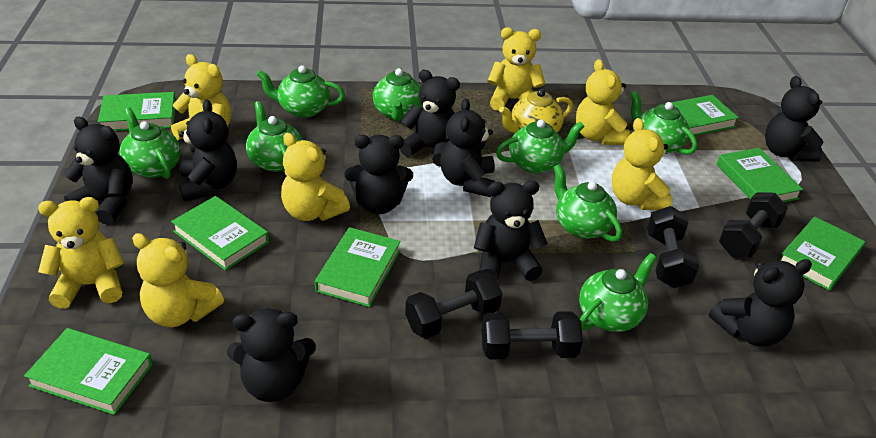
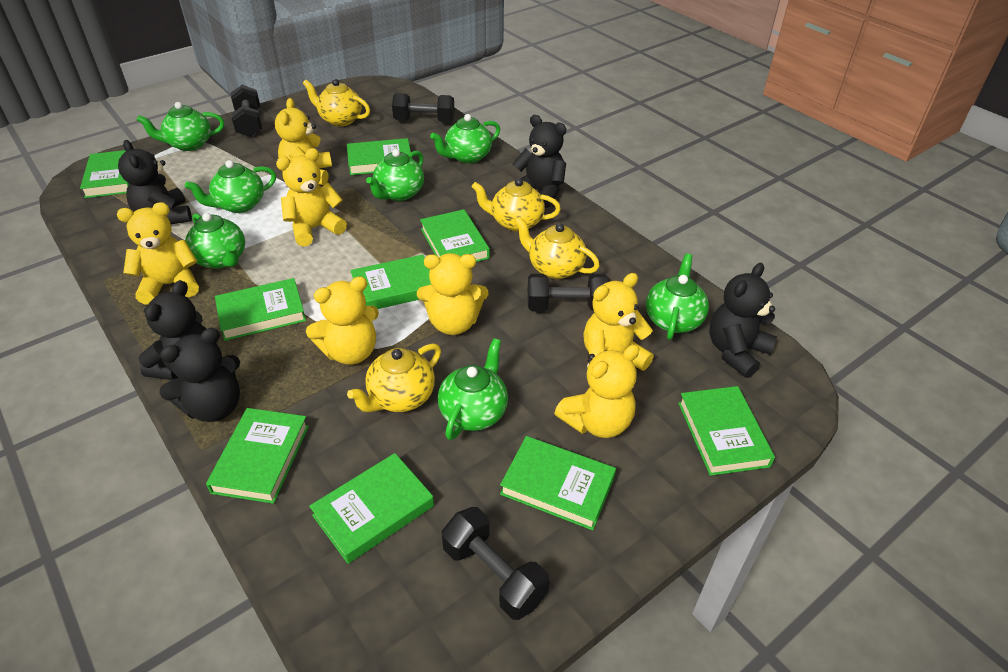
black teddy bear: 9 -> 5
green book: 7 -> 9
green teapot: 8 -> 7
yellow teapot: 1 -> 4

